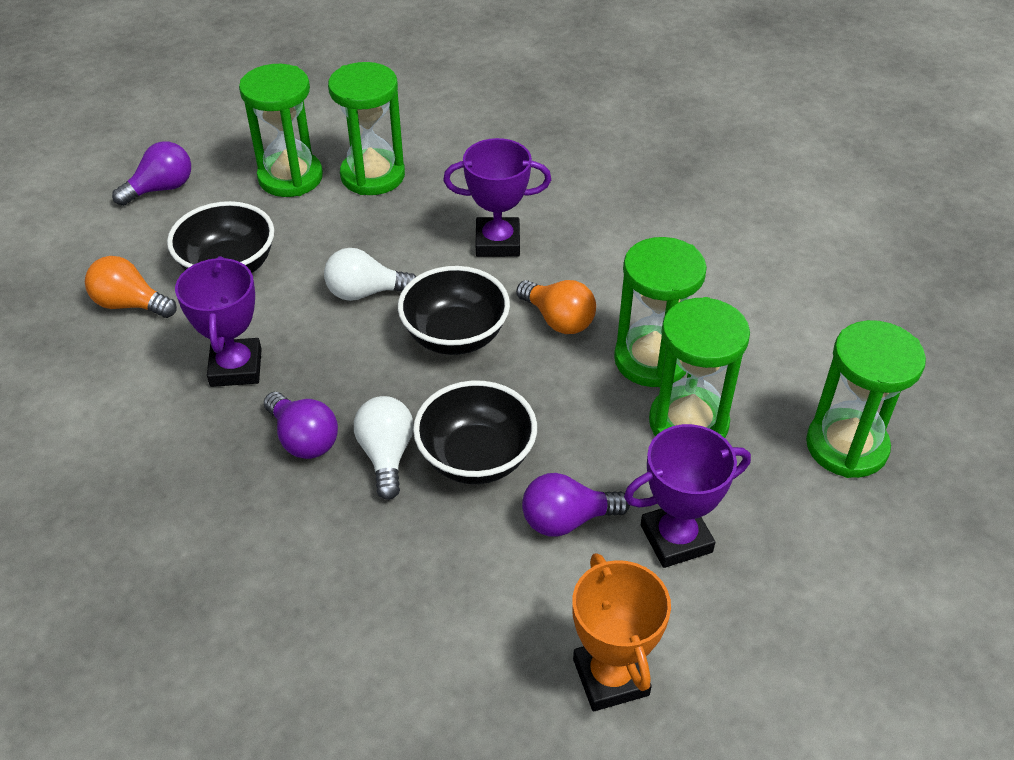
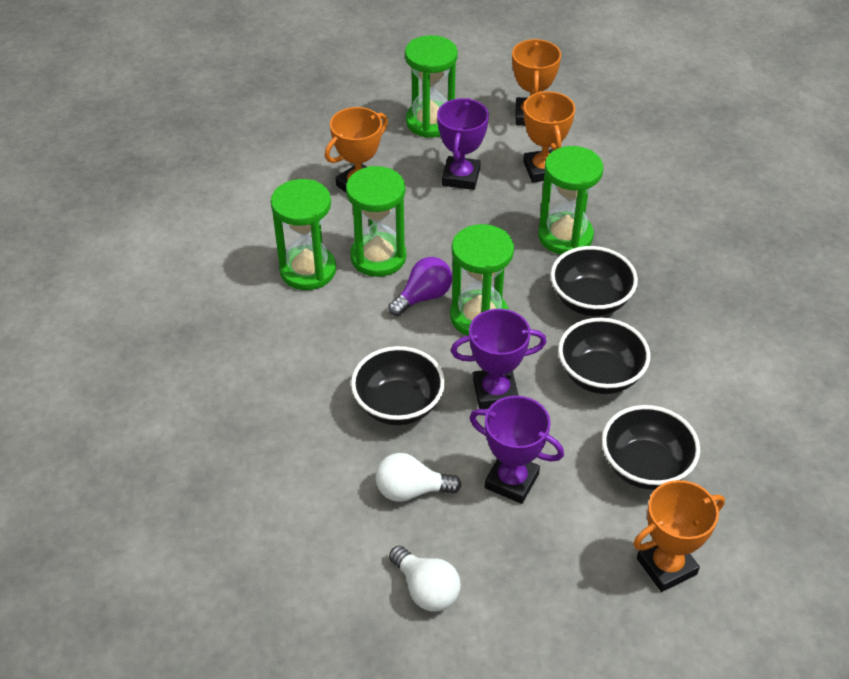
black bowl: 3 -> 4
orange light bulb: 2 -> 0
orange trophy: 1 -> 4
purple light bulb: 3 -> 1

